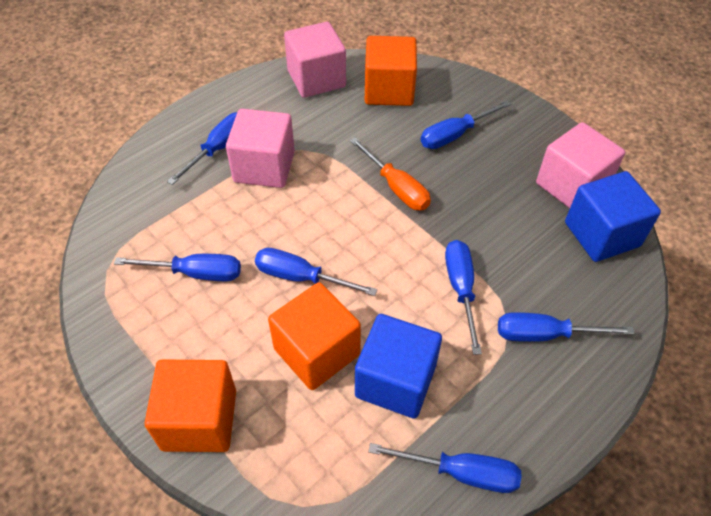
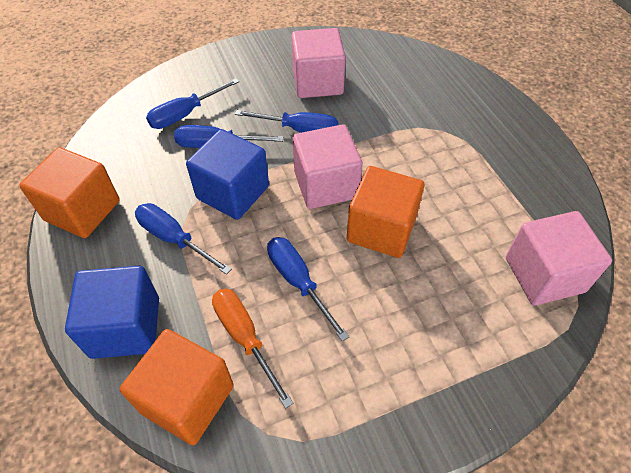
blue screwdriver: 7 -> 5

